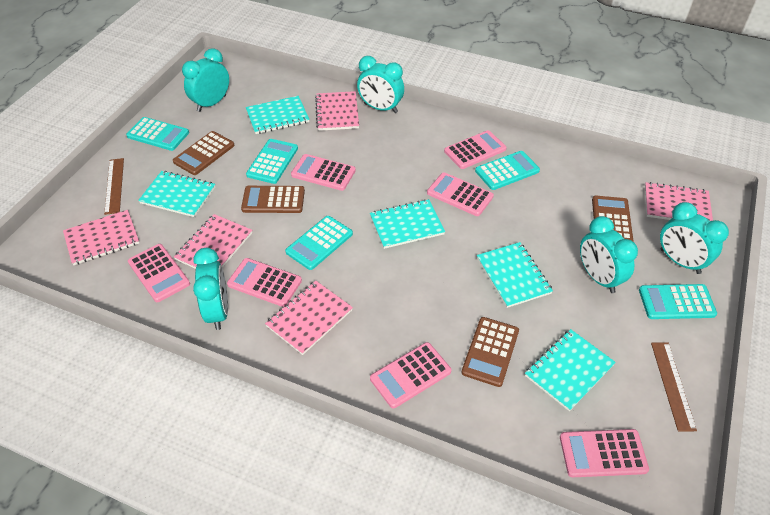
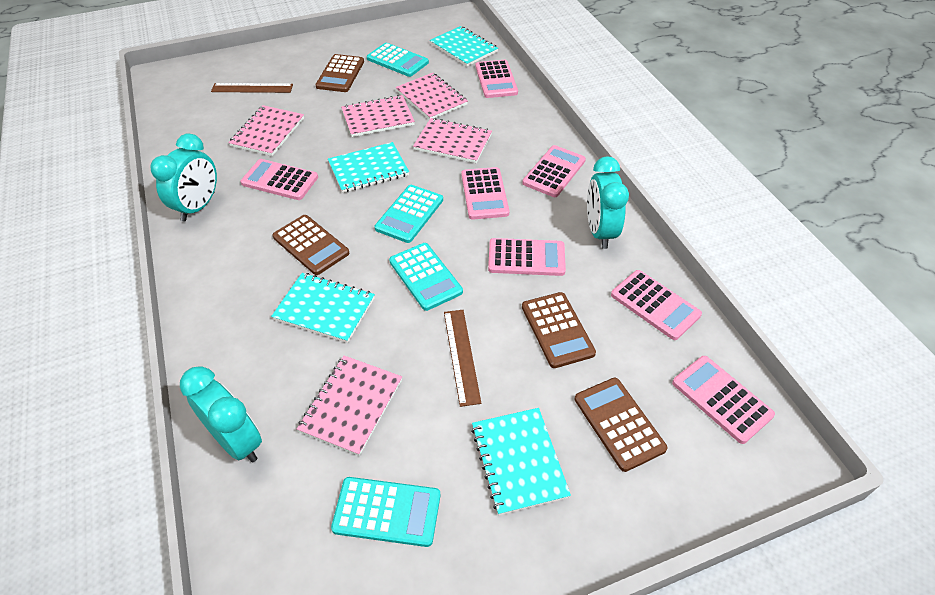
turquoise calculator: 5 -> 4
turquoise clock: 5 -> 3
turquoise notebook: 5 -> 4

